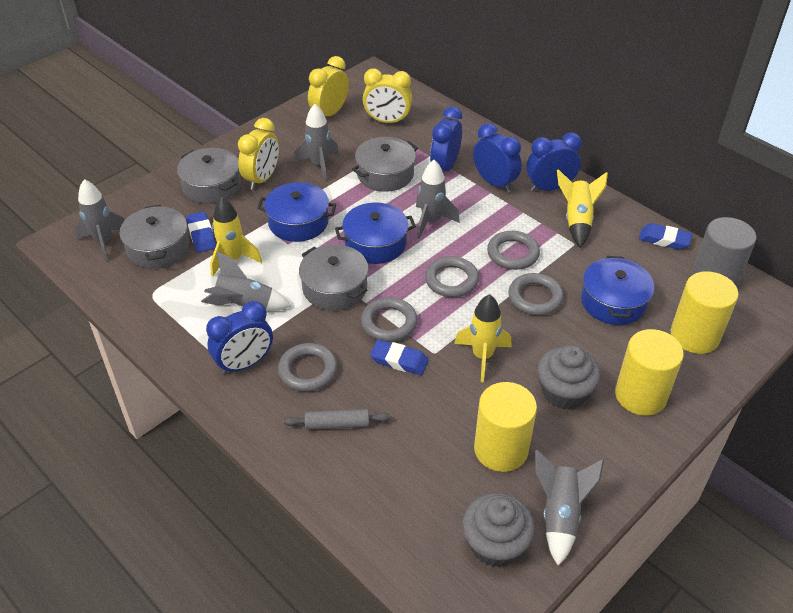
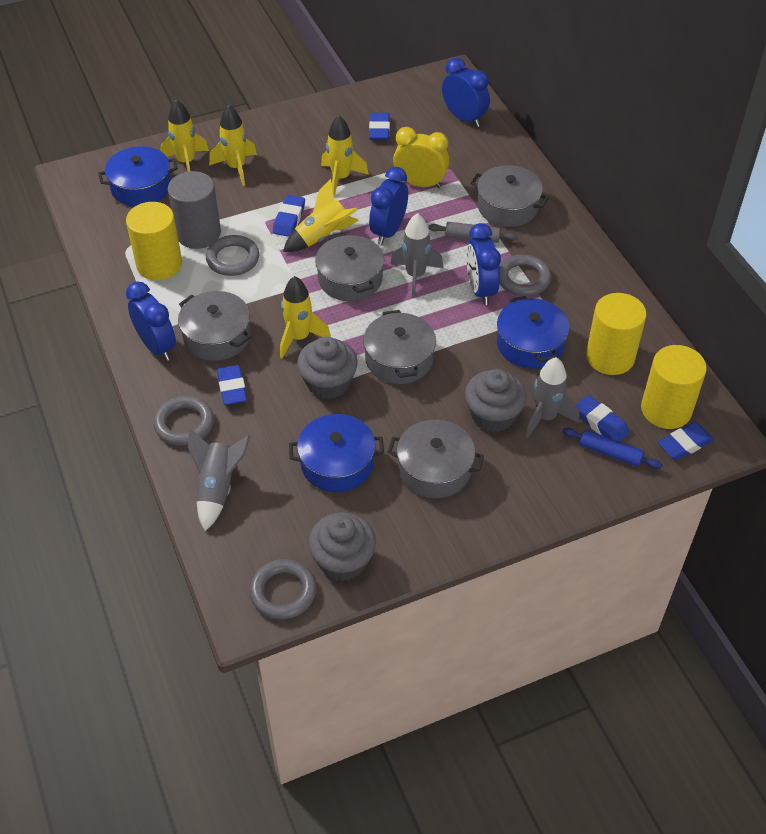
blue eraser: 3 -> 5
blue rolling pin: 0 -> 1
grey cupcake: 2 -> 3
grey pot: 4 -> 5
grey ring: 5 -> 4
grey rocket: 5 -> 3
yellow clock: 3 -> 1
yellow rocket: 3 -> 5

